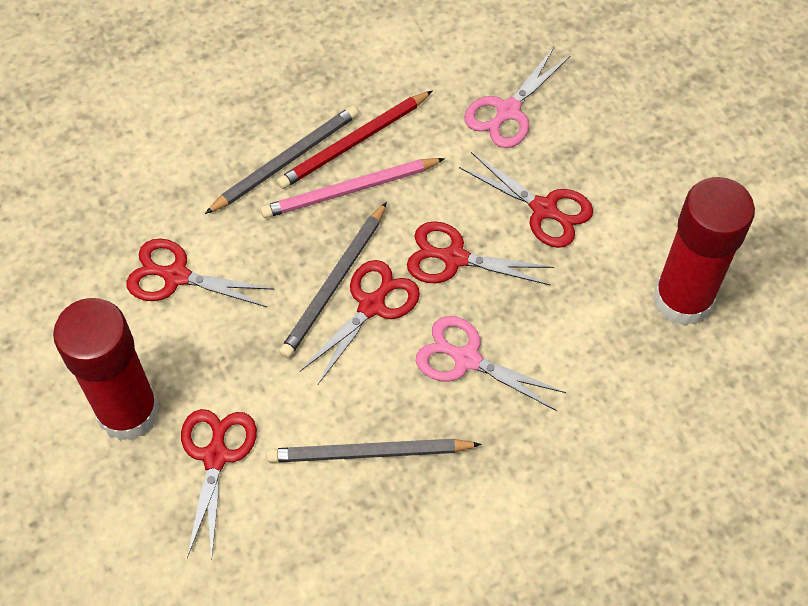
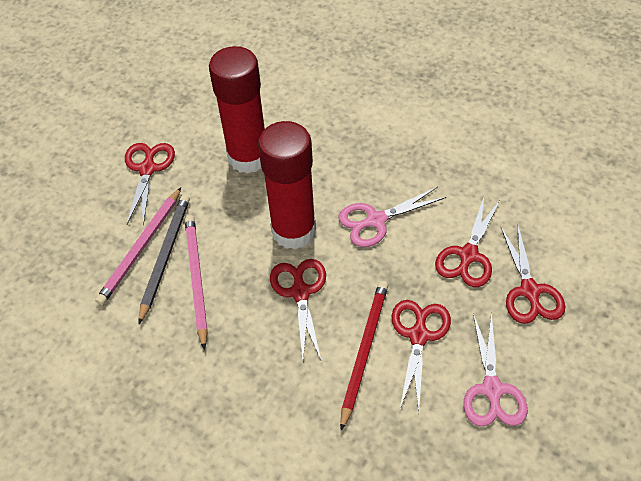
grey pencil: 3 -> 1
pink pencil: 1 -> 2

